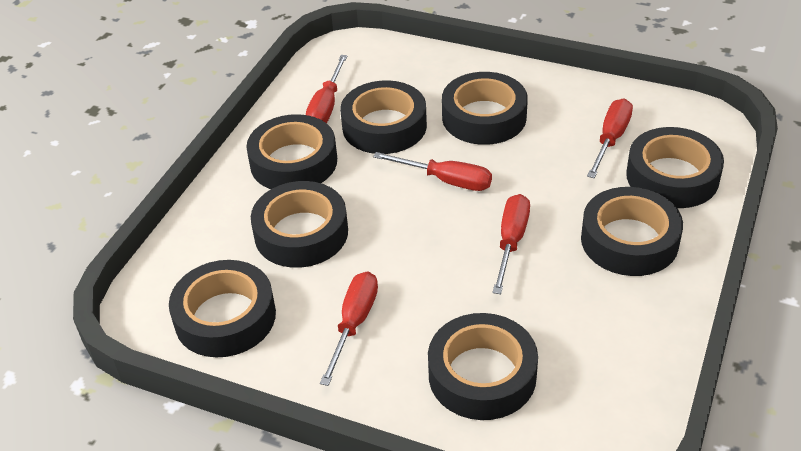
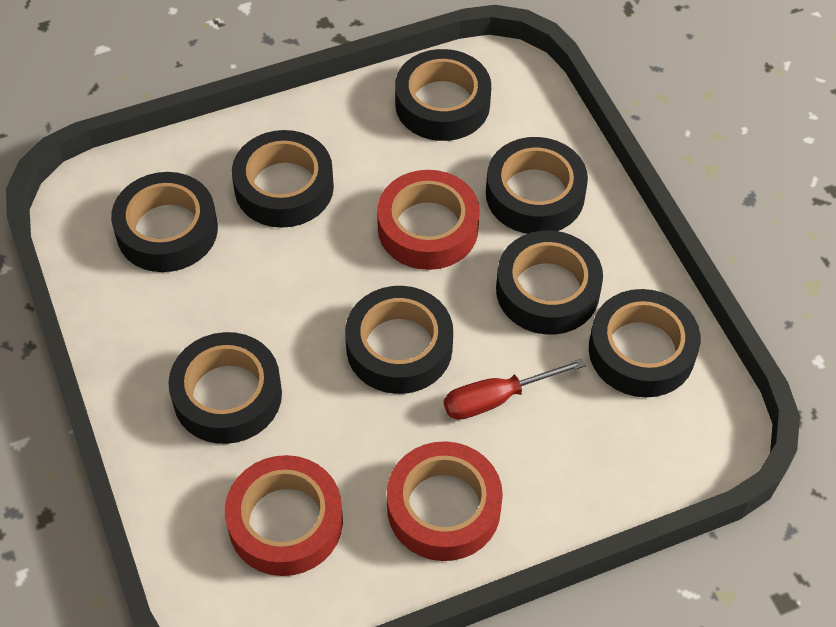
red screwdriver: 5 -> 1
red tape: 0 -> 3

